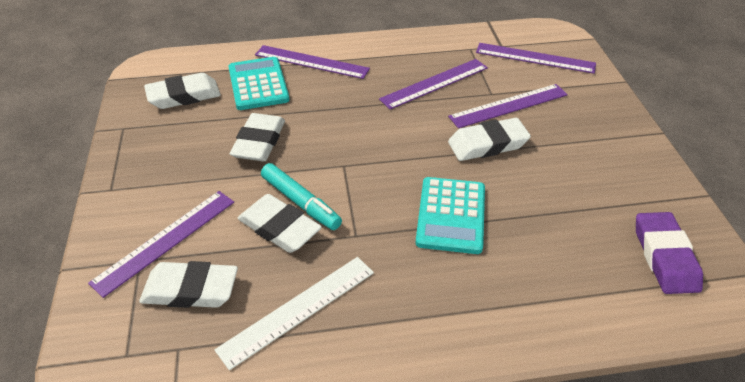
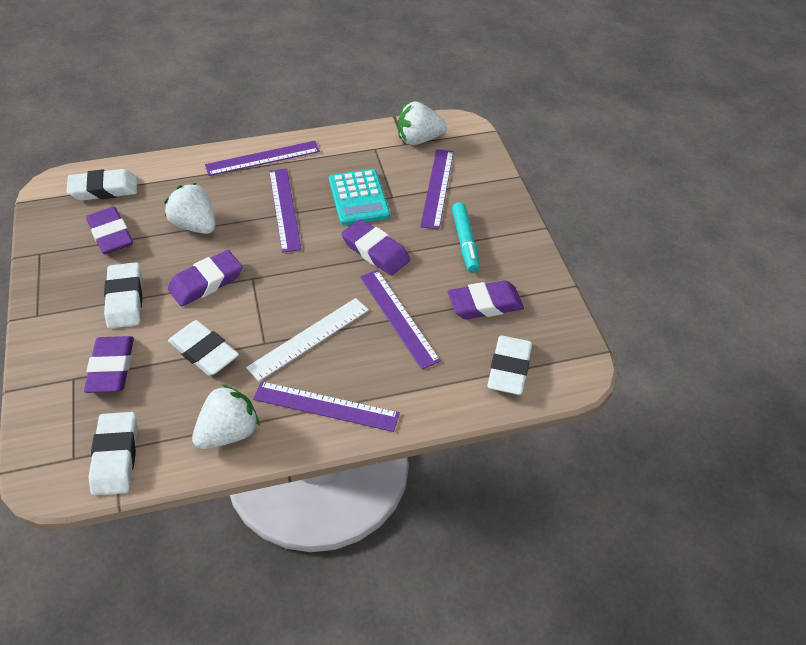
purple eraser: 1 -> 5
turquoise calculator: 2 -> 1
white strawberry: 0 -> 3

